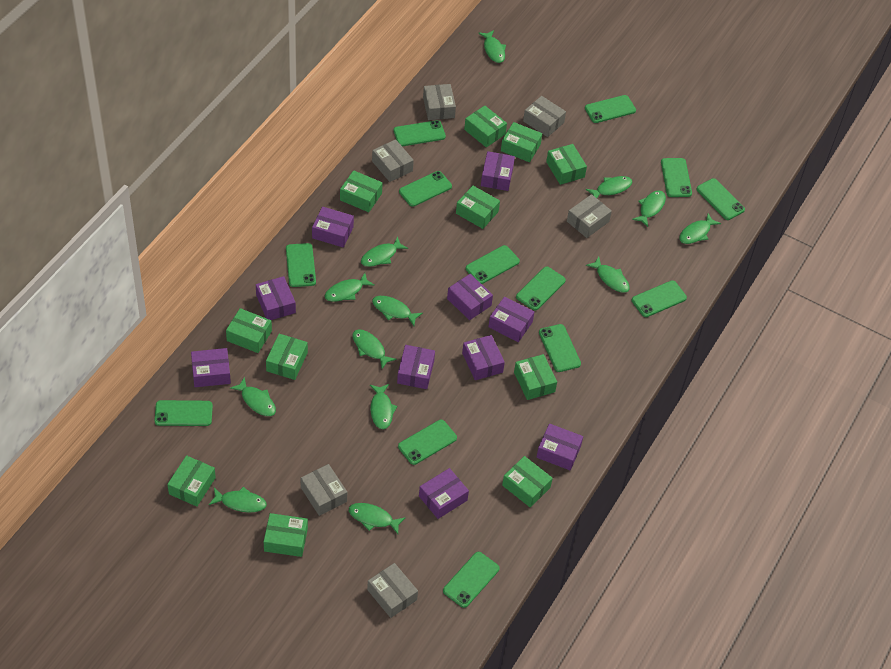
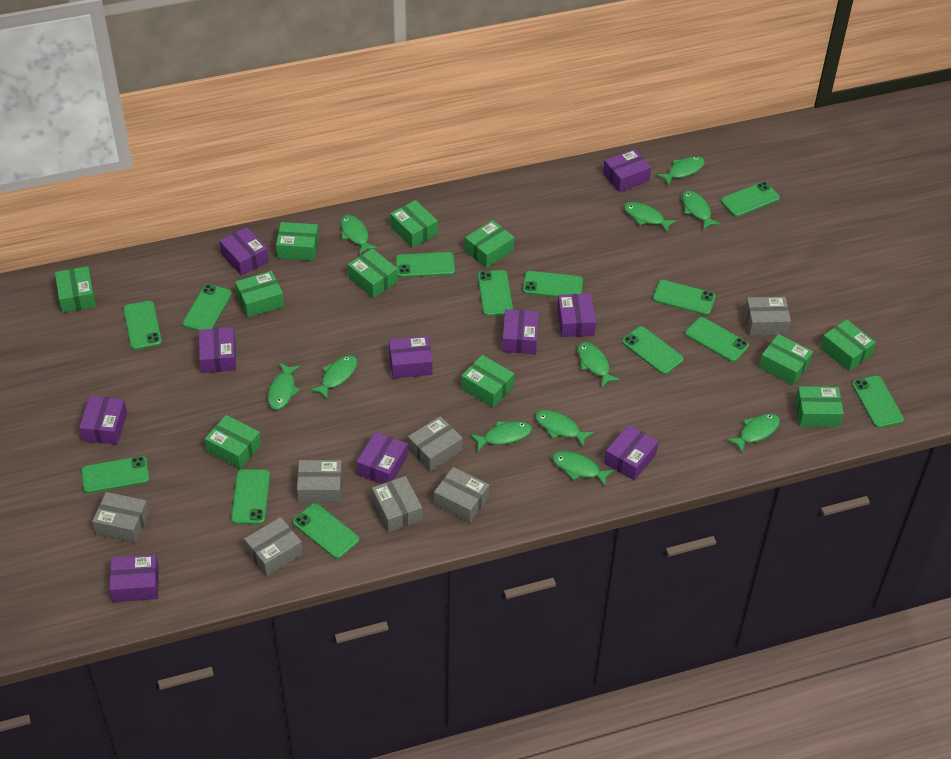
green fish: 13 -> 11
grey box: 6 -> 7

